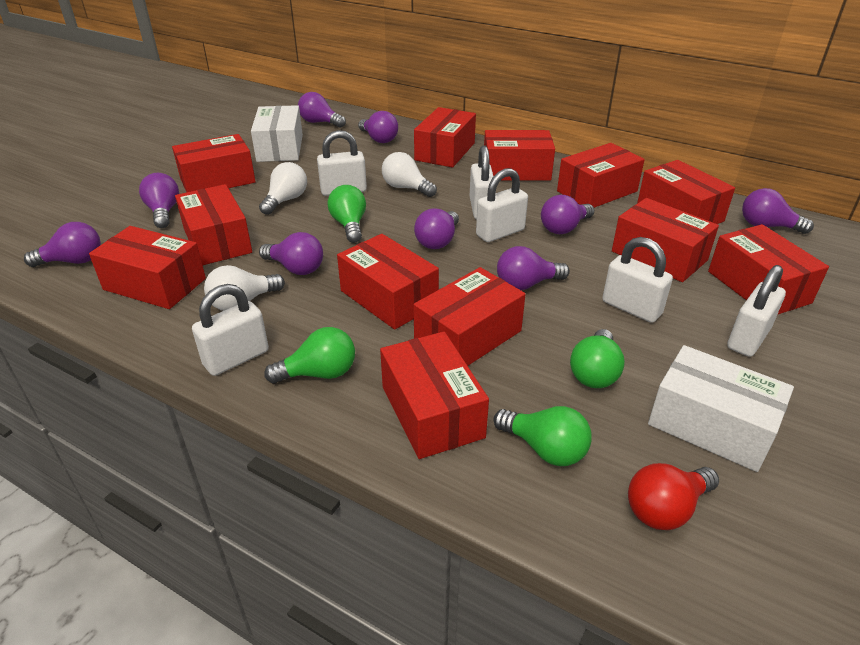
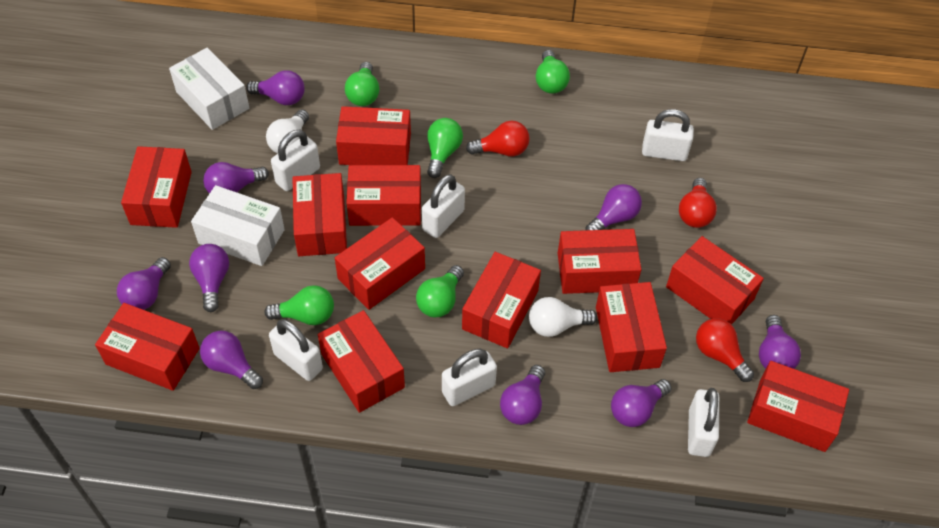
green light bulb: 4 -> 5
red light bulb: 1 -> 3
white light bulb: 3 -> 2

